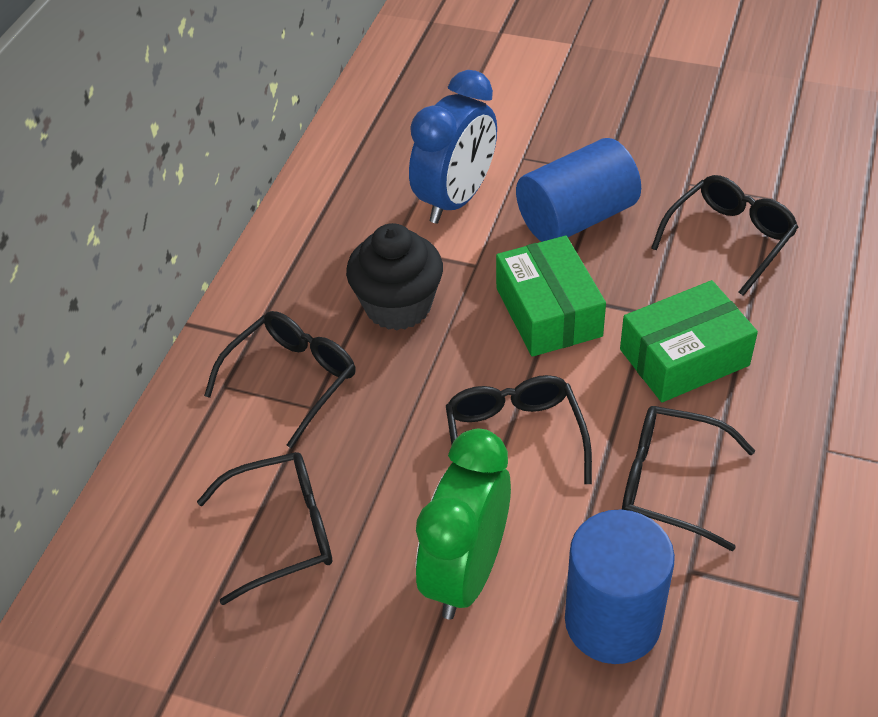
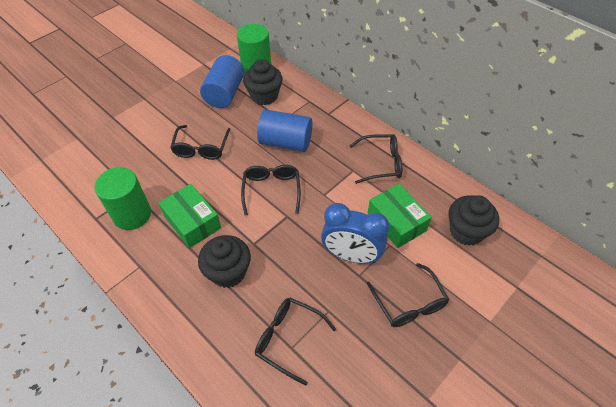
black cupcake: 1 -> 3
green clock: 1 -> 0
green cylinder: 0 -> 2

